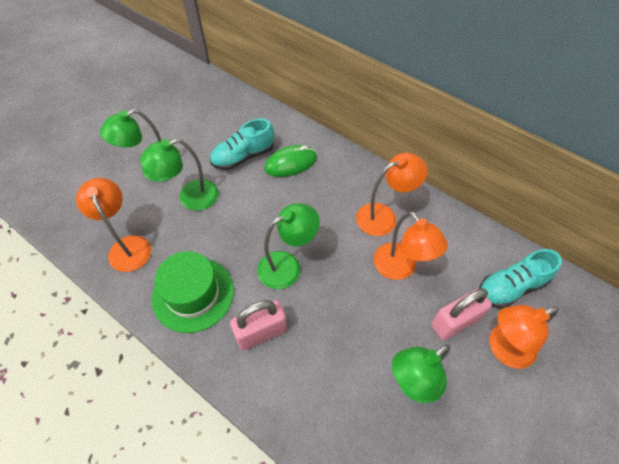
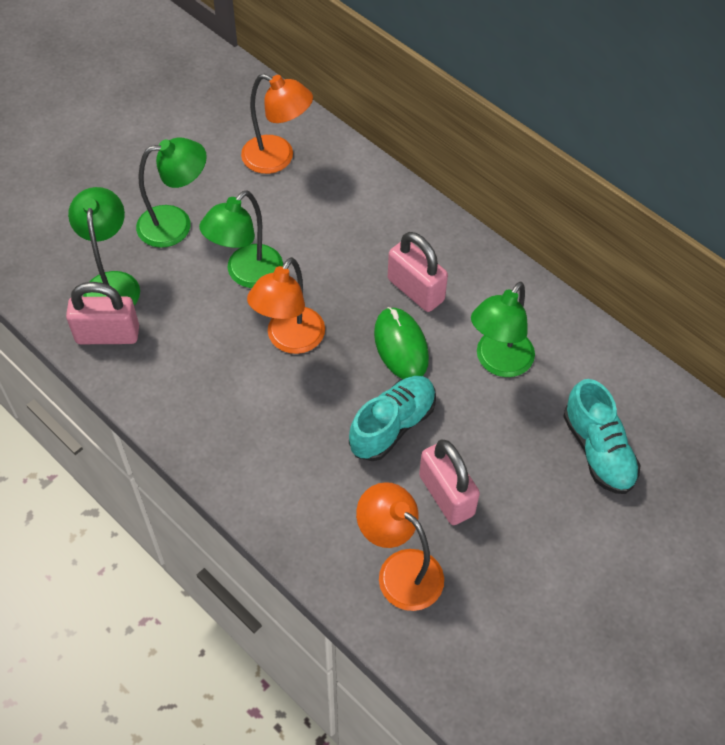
green hat: 1 -> 0
orange lamp: 4 -> 3
pink padlock: 2 -> 3

